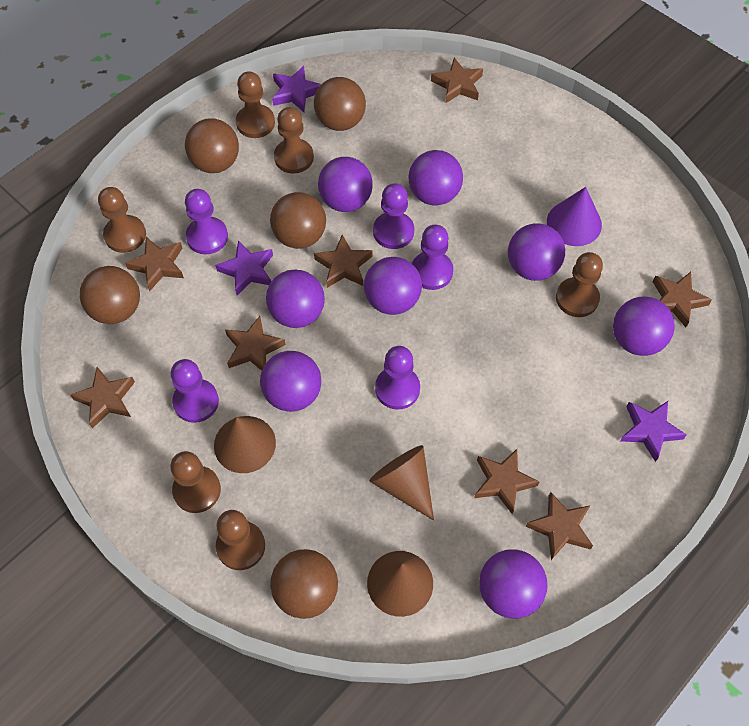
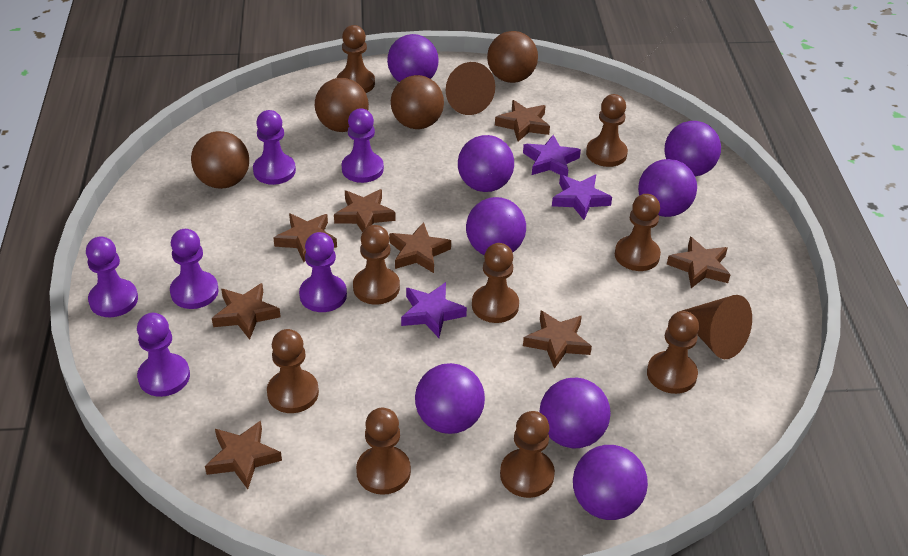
brown ball: 5 -> 4
brown cone: 3 -> 2
brown pawn: 6 -> 9
purple cone: 1 -> 0
purple pawn: 5 -> 6

